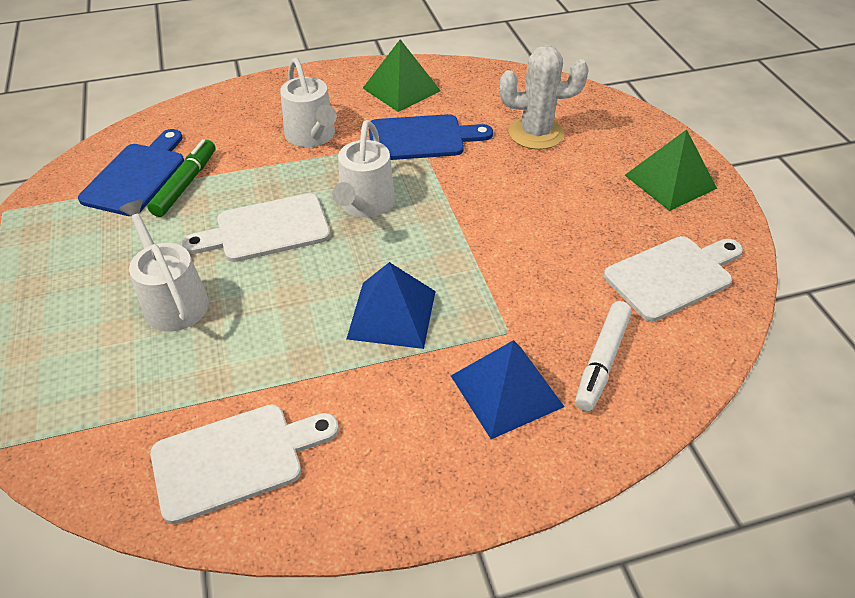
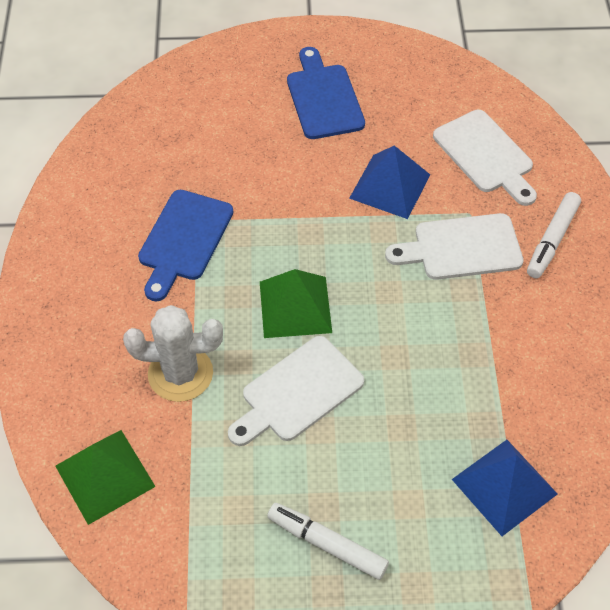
green marker: 1 -> 0
white marker: 1 -> 2
white watering can: 3 -> 0

